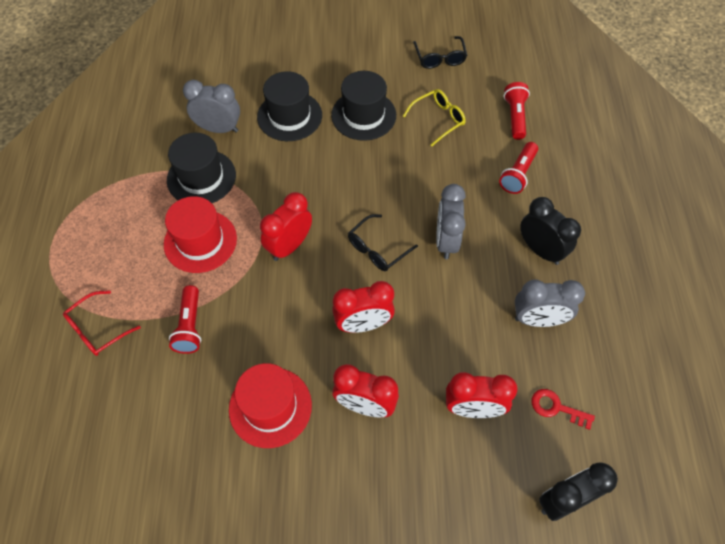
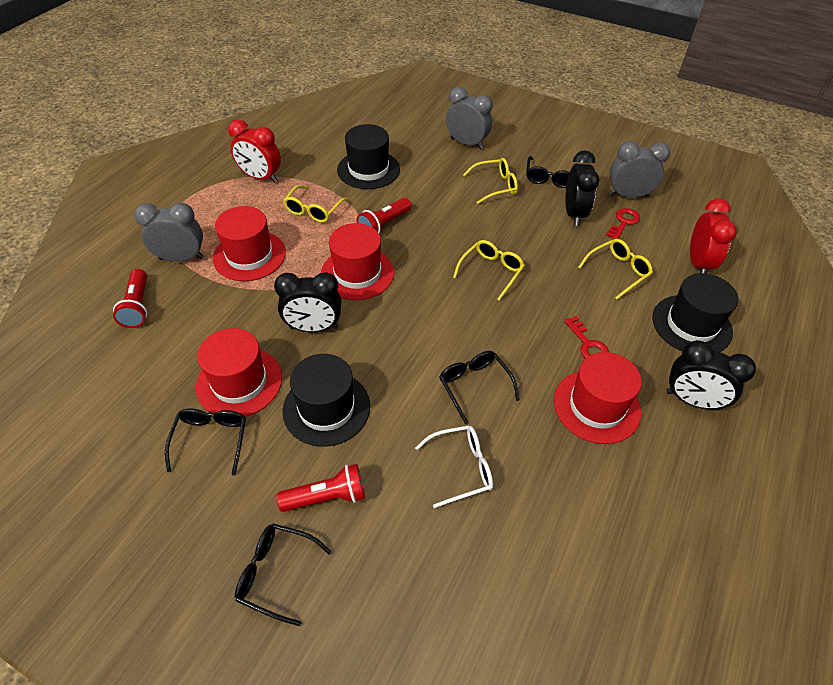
black clock: 2 -> 3
black glasses: 2 -> 4
red clock: 4 -> 2
red glasses: 1 -> 0
red hat: 2 -> 4
red key: 1 -> 2
white glasses: 0 -> 1
yellow glasses: 1 -> 4

